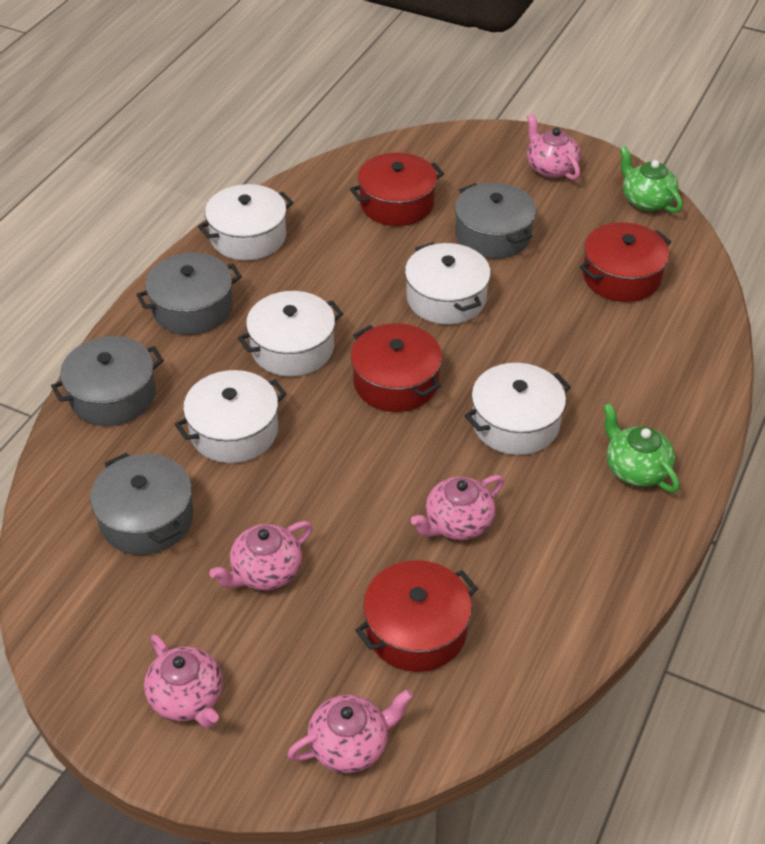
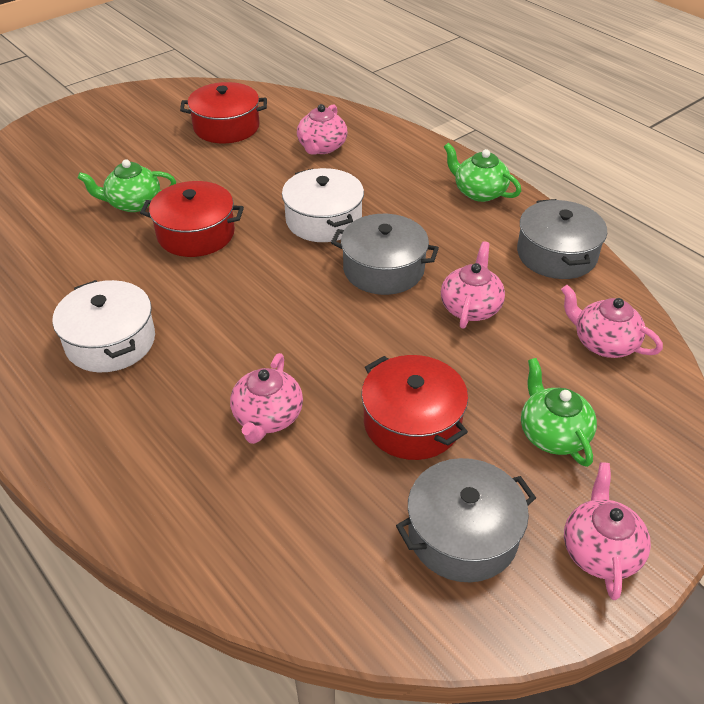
green teapot: 2 -> 3
grey pot: 4 -> 3
red pot: 4 -> 3
white pot: 5 -> 2

